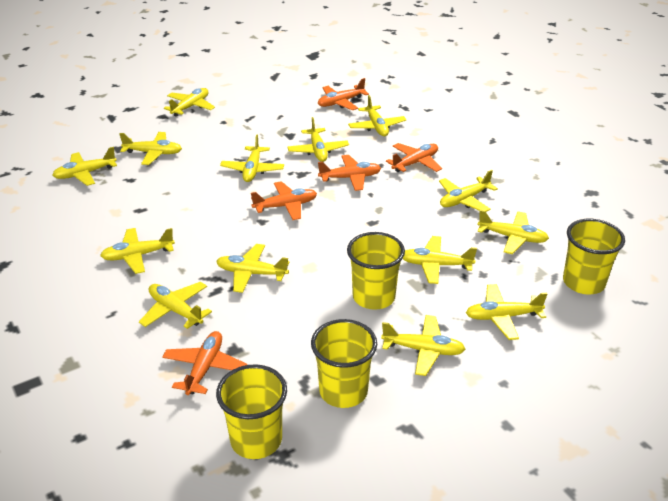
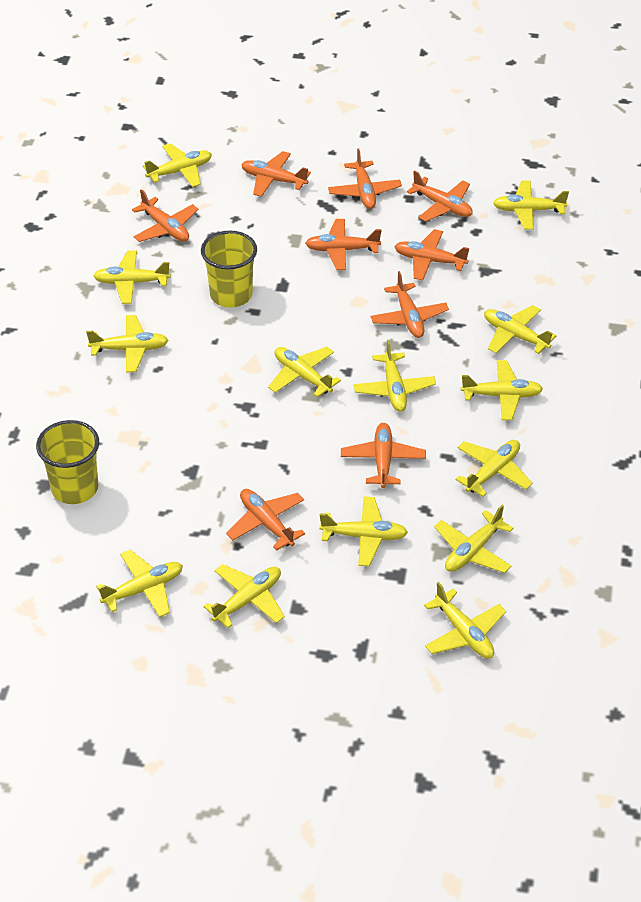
orange plane: 5 -> 9
yellow cup: 4 -> 2

